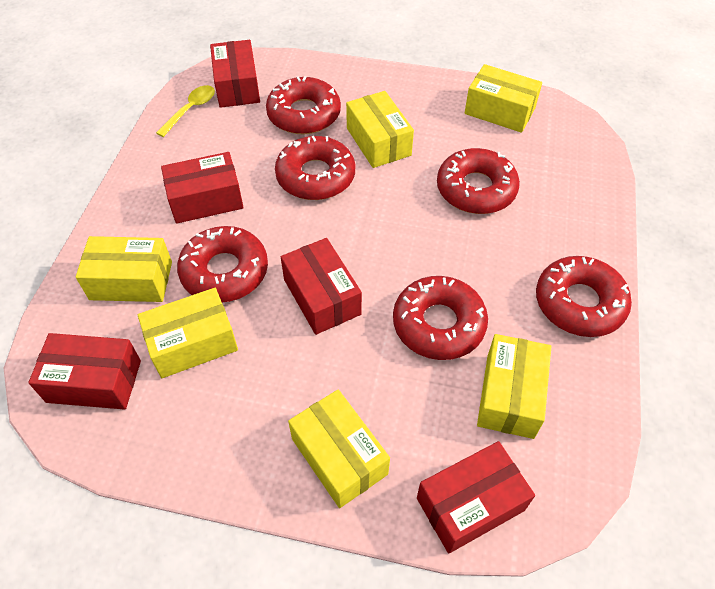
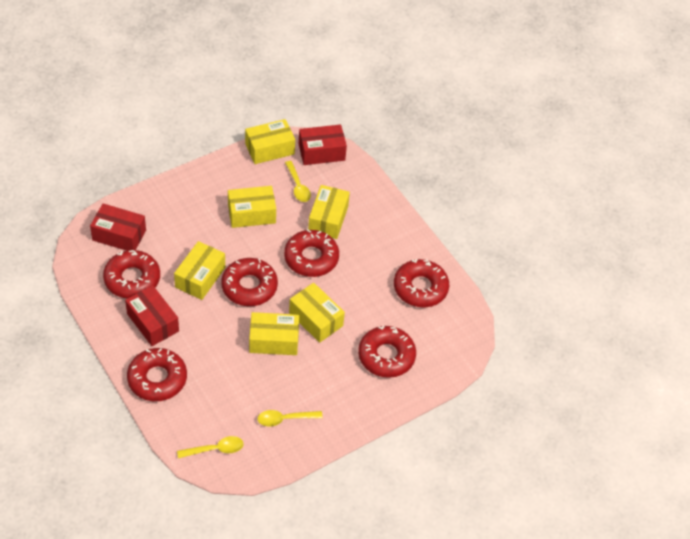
red box: 5 -> 3
yellow spoon: 1 -> 3

